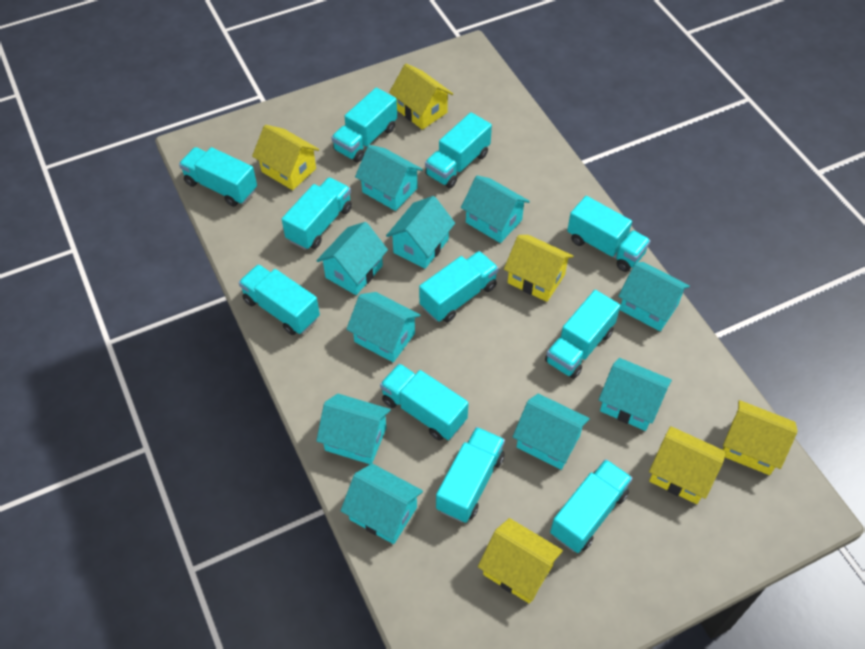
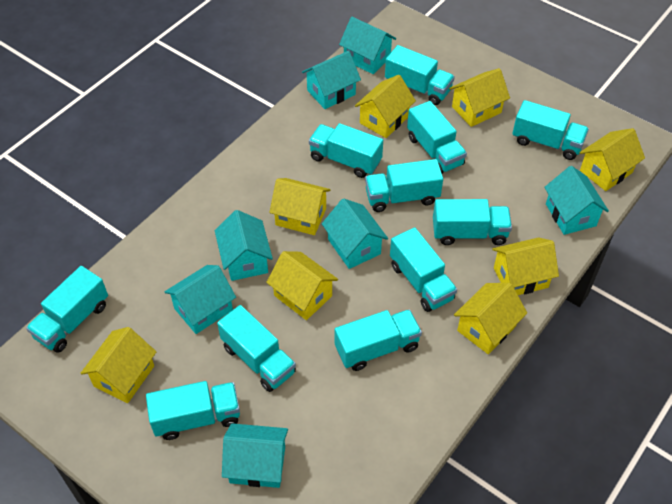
turquoise house: 10 -> 7
yellow house: 6 -> 8

